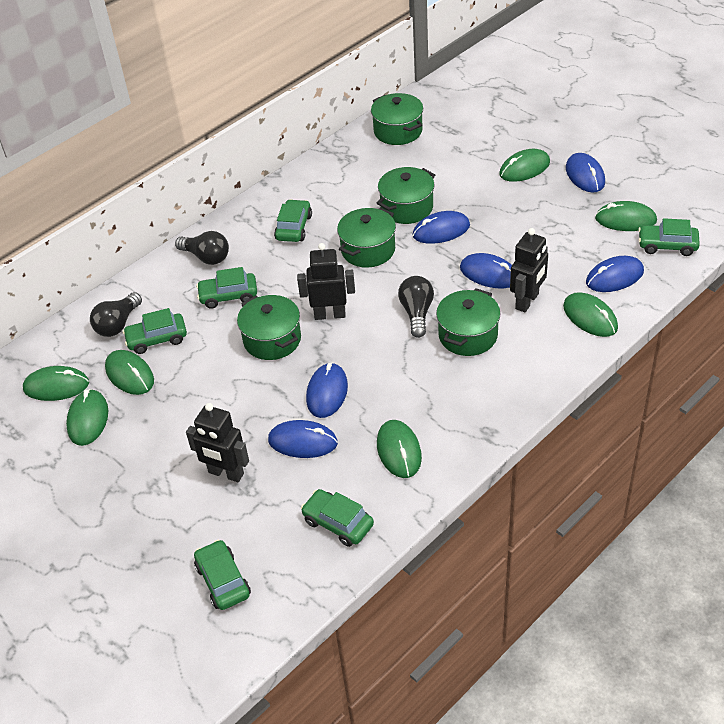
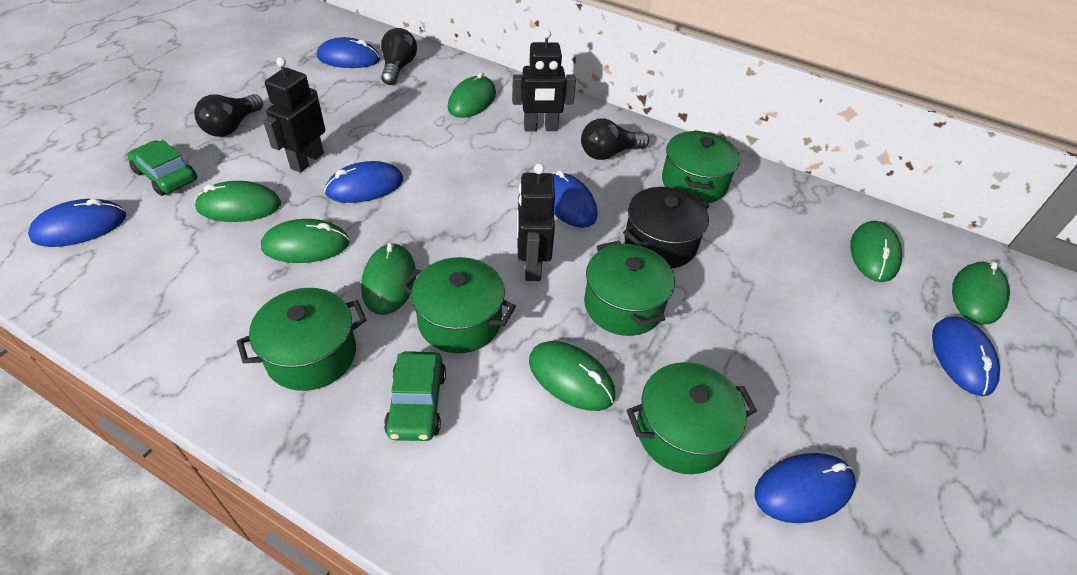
black pot: 0 -> 1
green car: 6 -> 2

